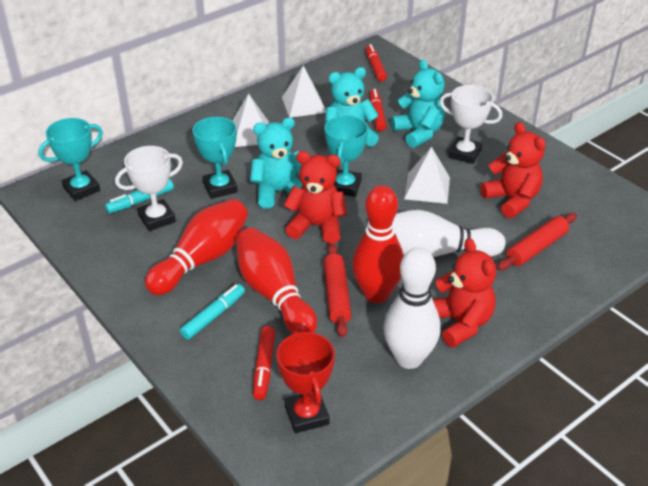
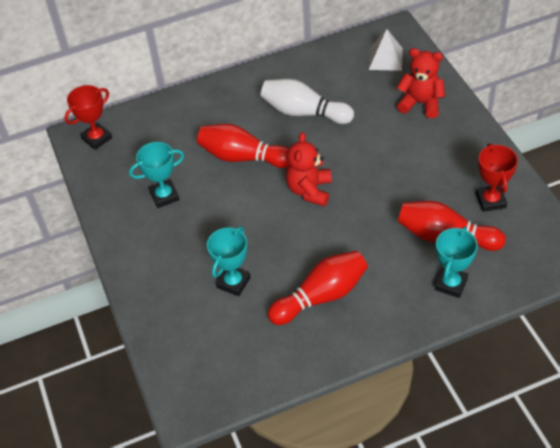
red marker: 3 -> 0
red rolling pin: 2 -> 0
red teddy bear: 3 -> 2
red trophy: 1 -> 2
turquoise marker: 2 -> 0
turquoise teddy bear: 3 -> 0
white bowling pin: 2 -> 1
white pyramid: 3 -> 1
white trophy: 2 -> 0

